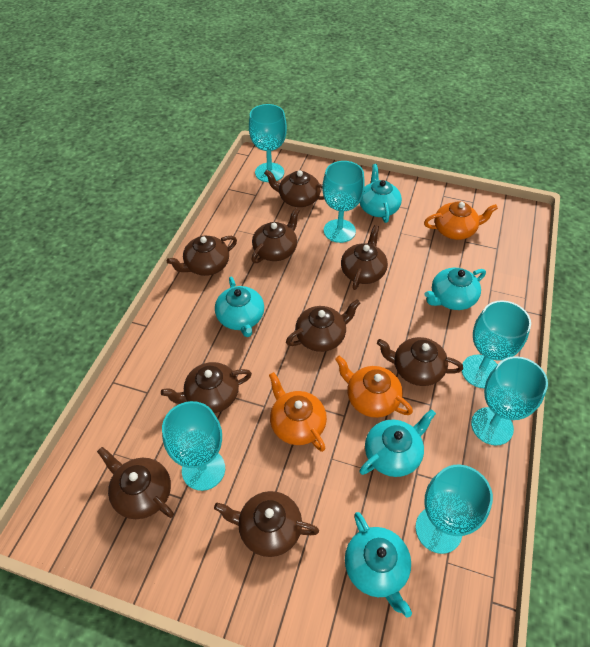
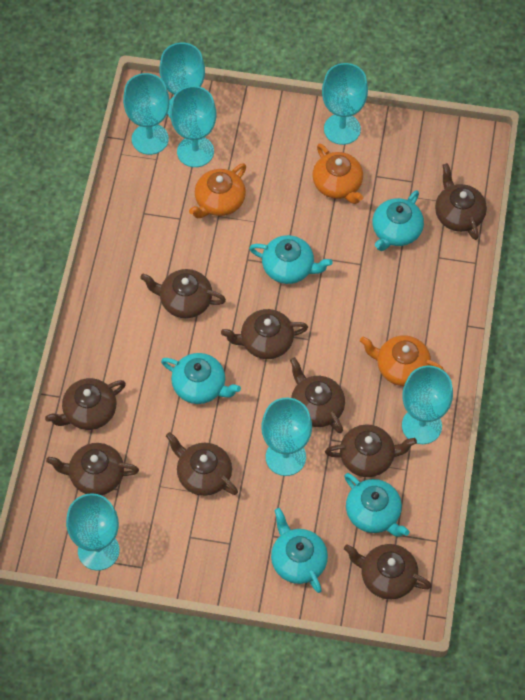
turquoise goblet: 6 -> 7

